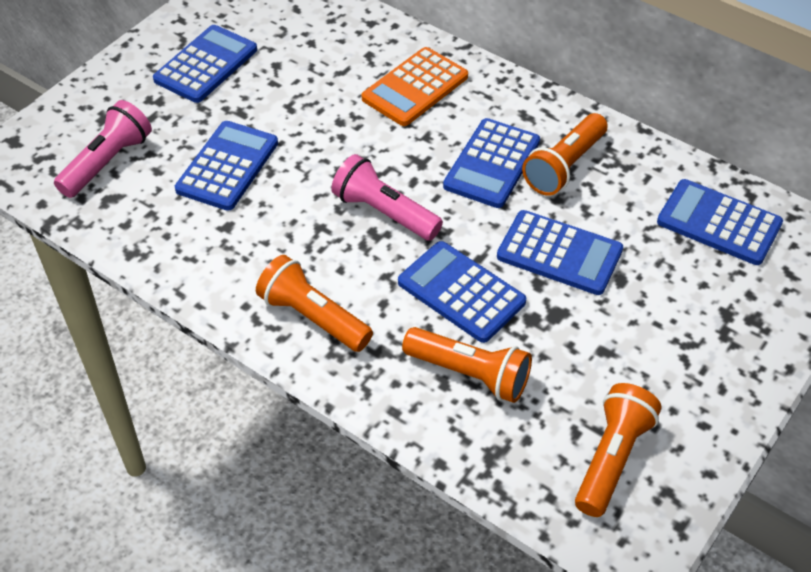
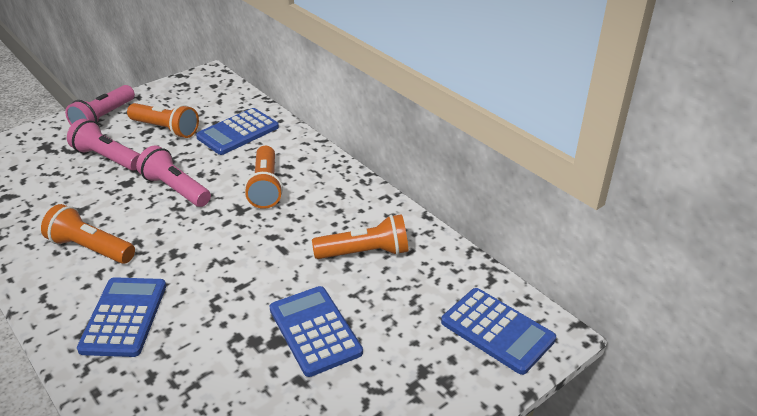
blue calculator: 6 -> 4
orange calculator: 1 -> 0
pink flashlight: 2 -> 3

